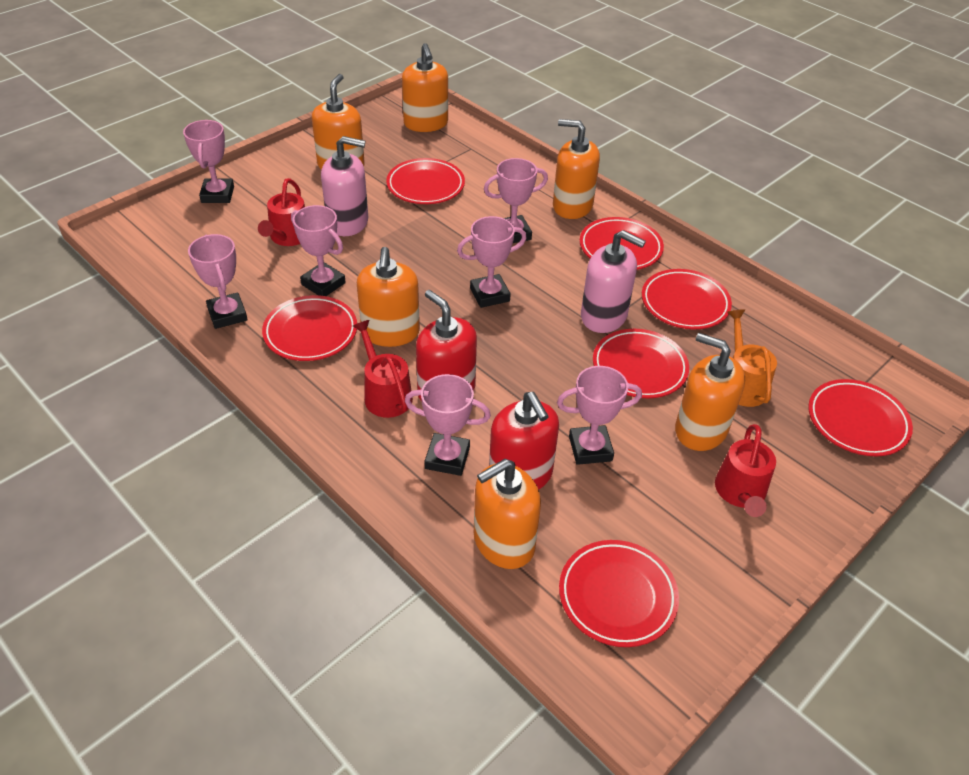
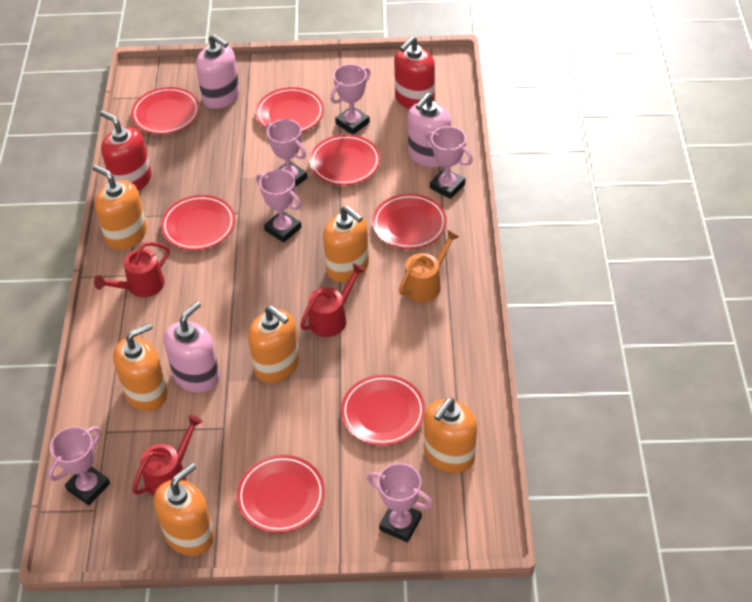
pink soap dispenser: 2 -> 3
pink trophy: 7 -> 6

